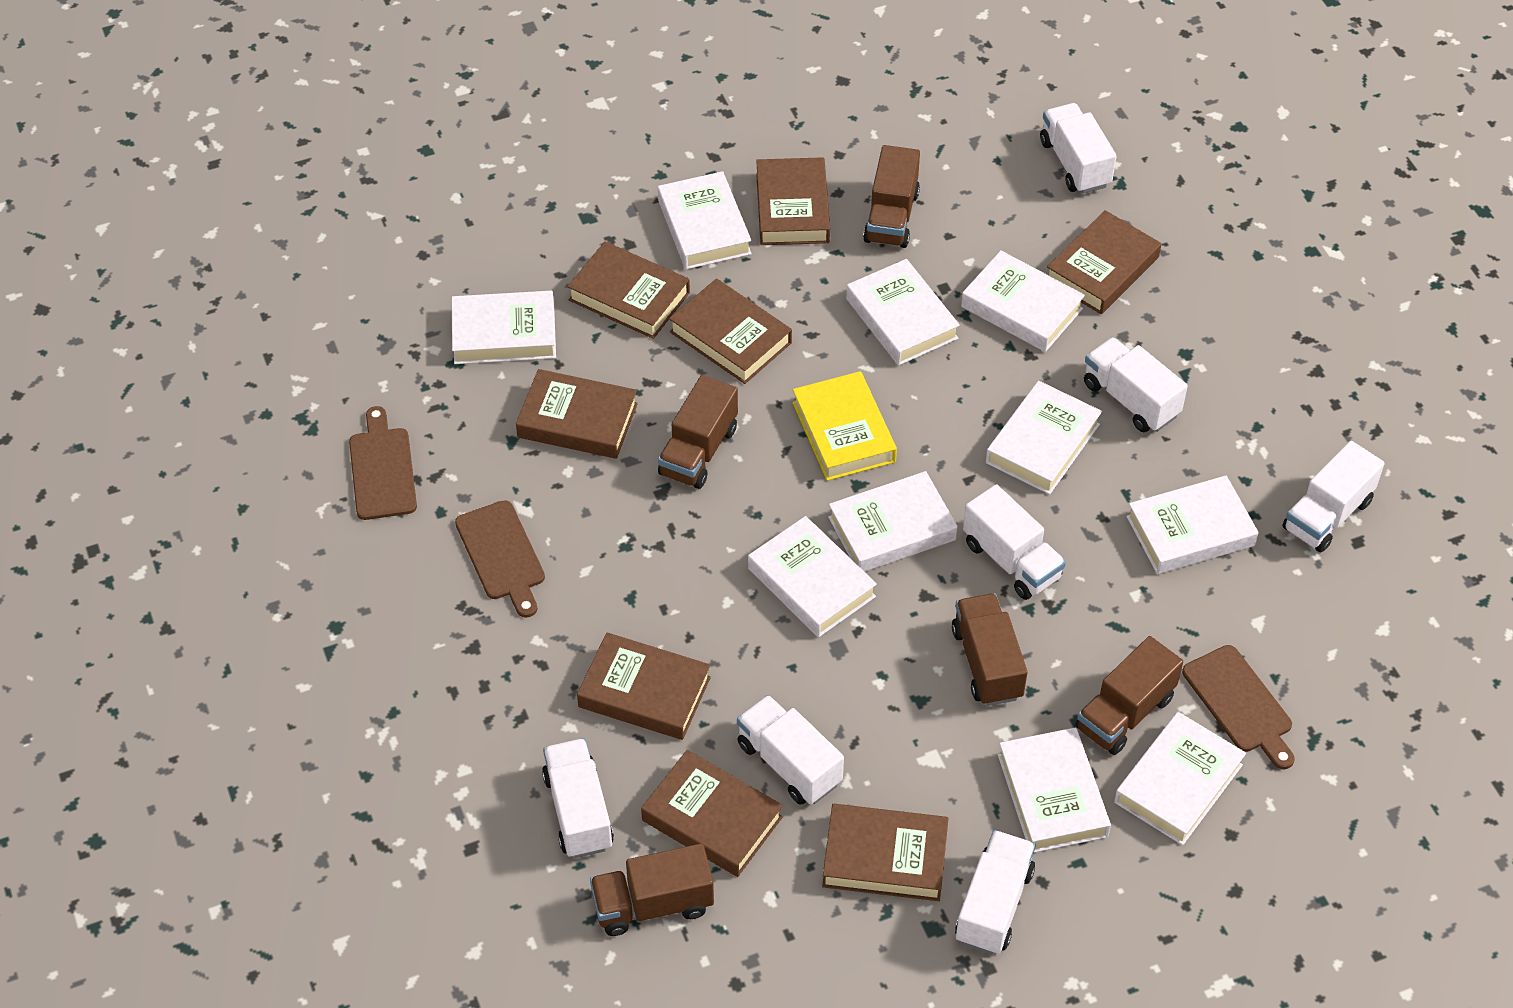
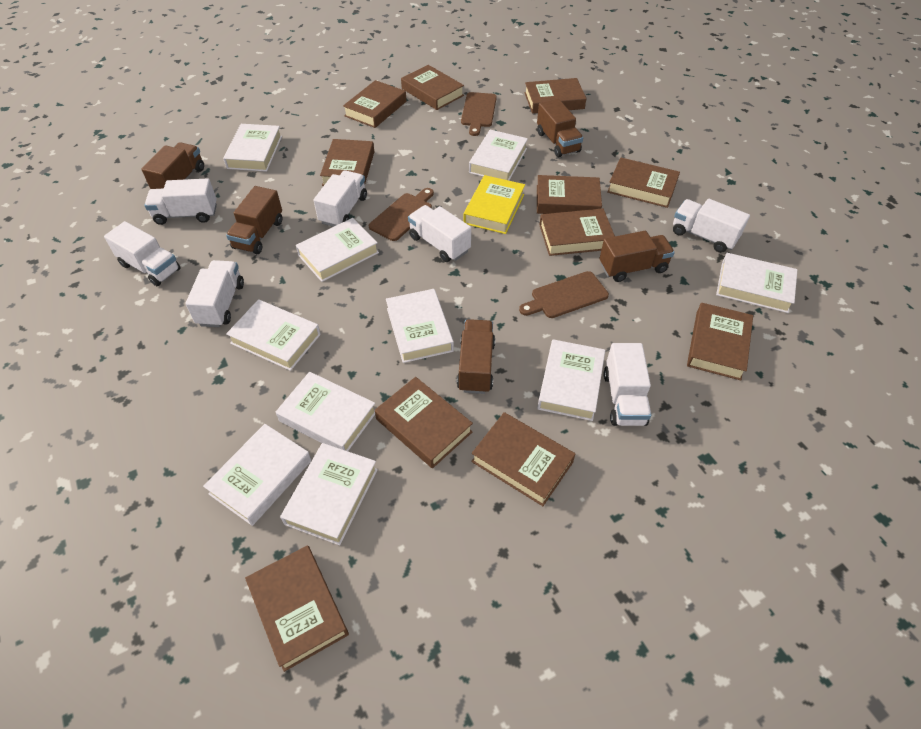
brown book: 8 -> 11

